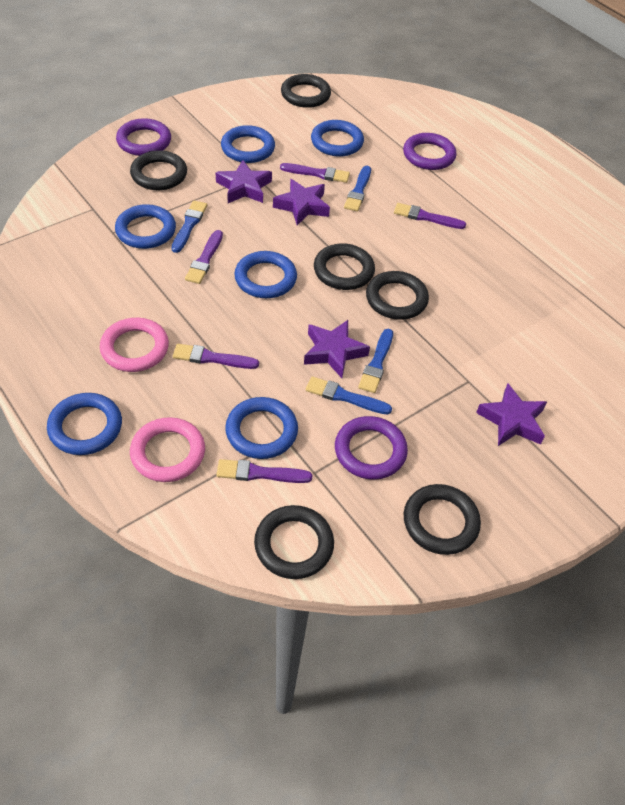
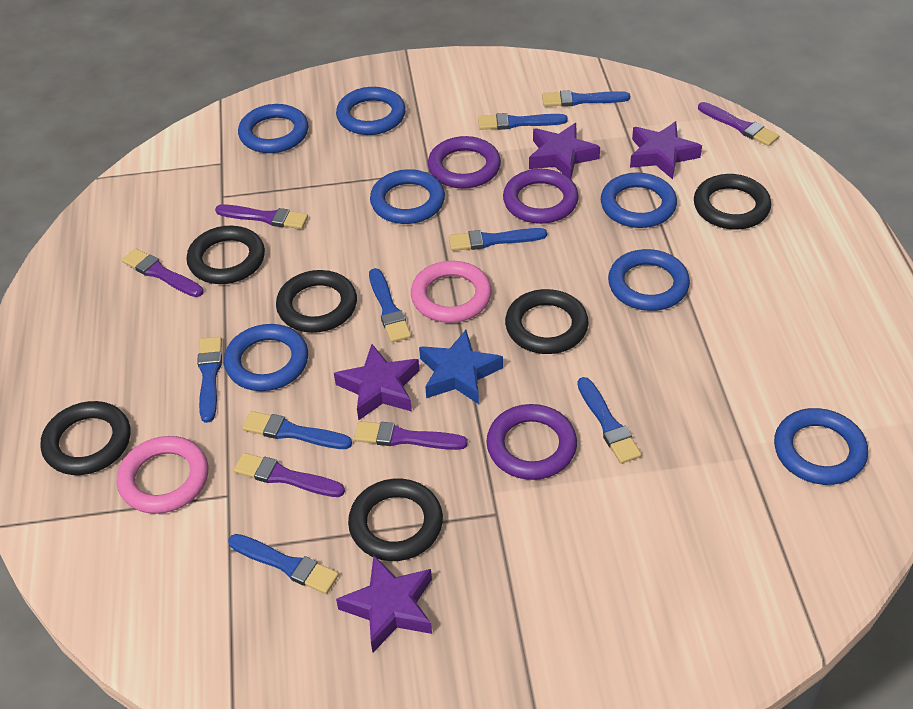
blue brush: 4 -> 8
blue ring: 6 -> 7
blue star: 0 -> 1

